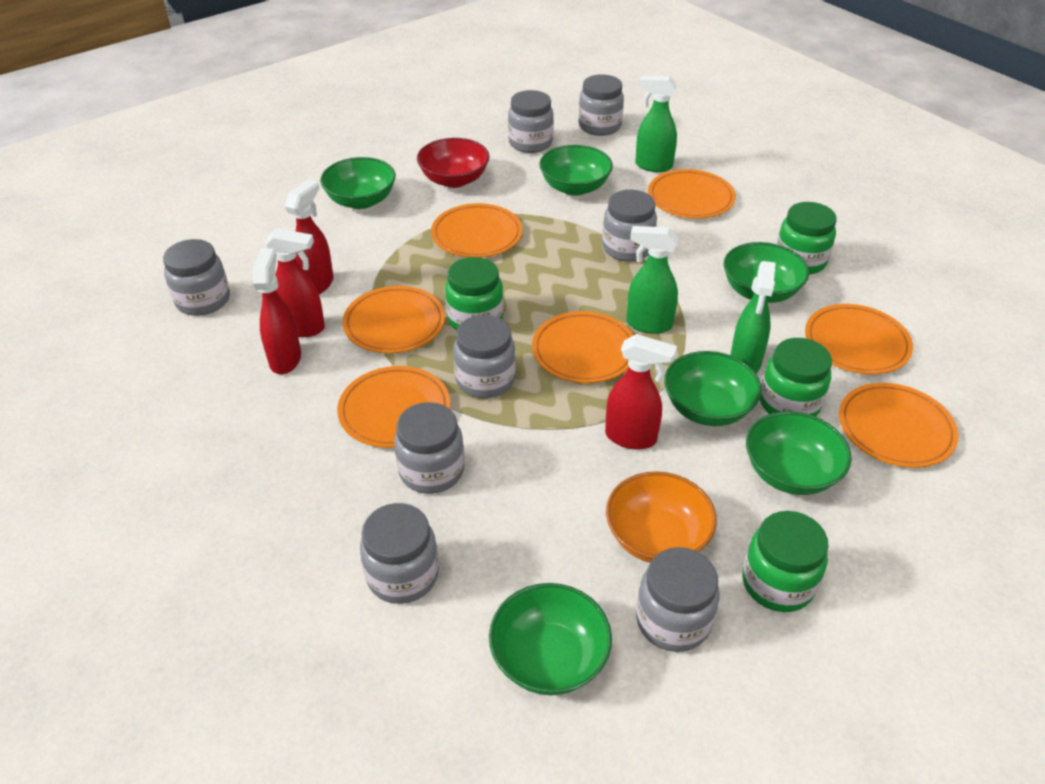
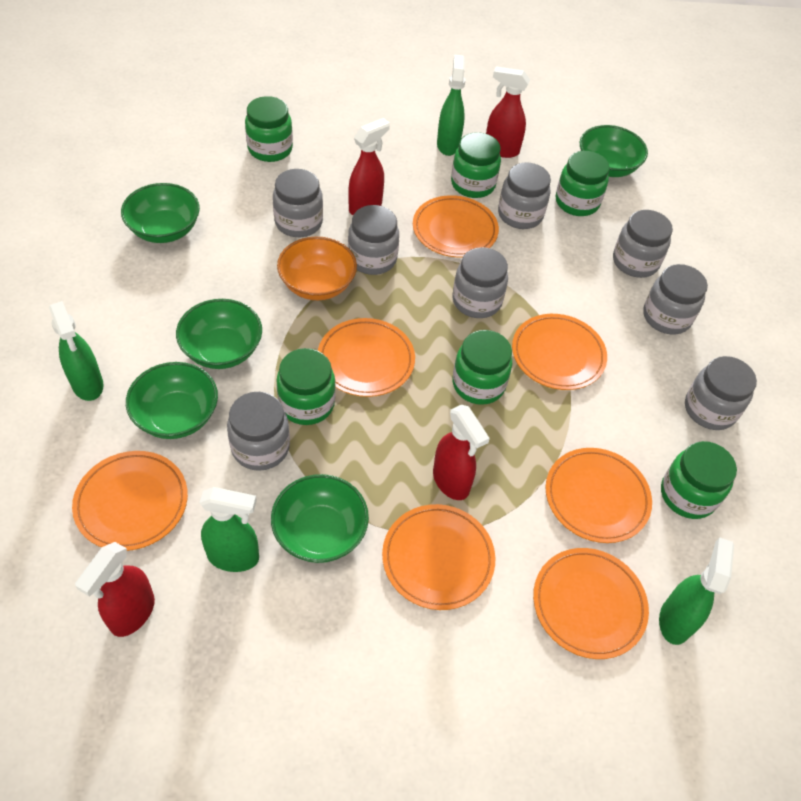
green bowl: 6 -> 5
green jar: 4 -> 6
green spray bottle: 3 -> 4
red bowl: 1 -> 0

